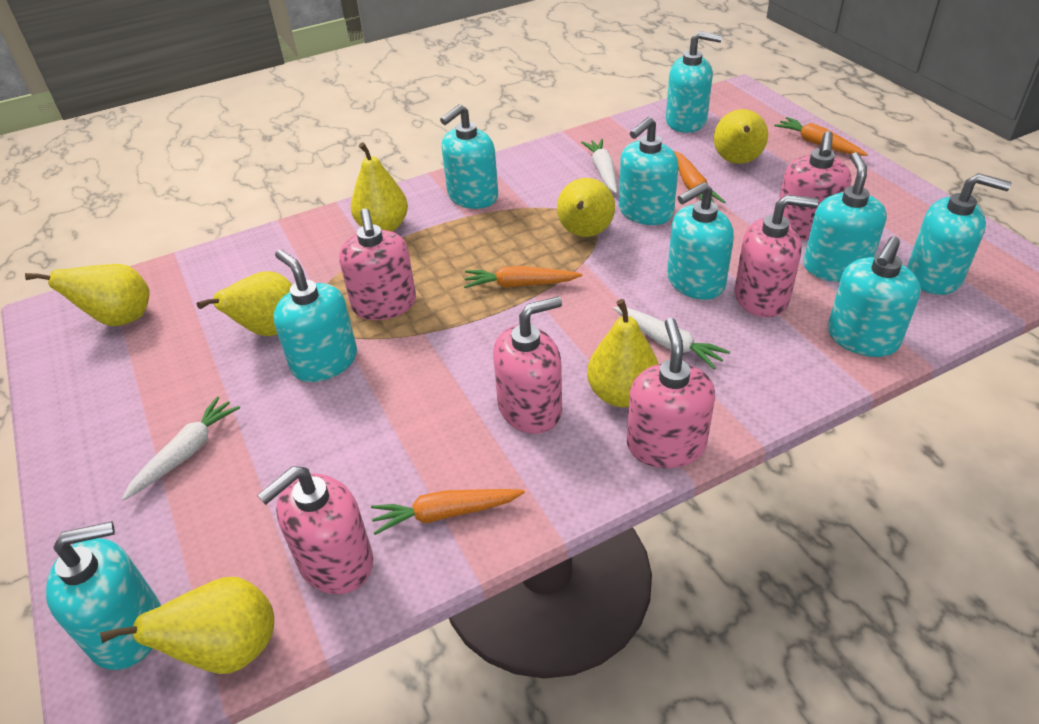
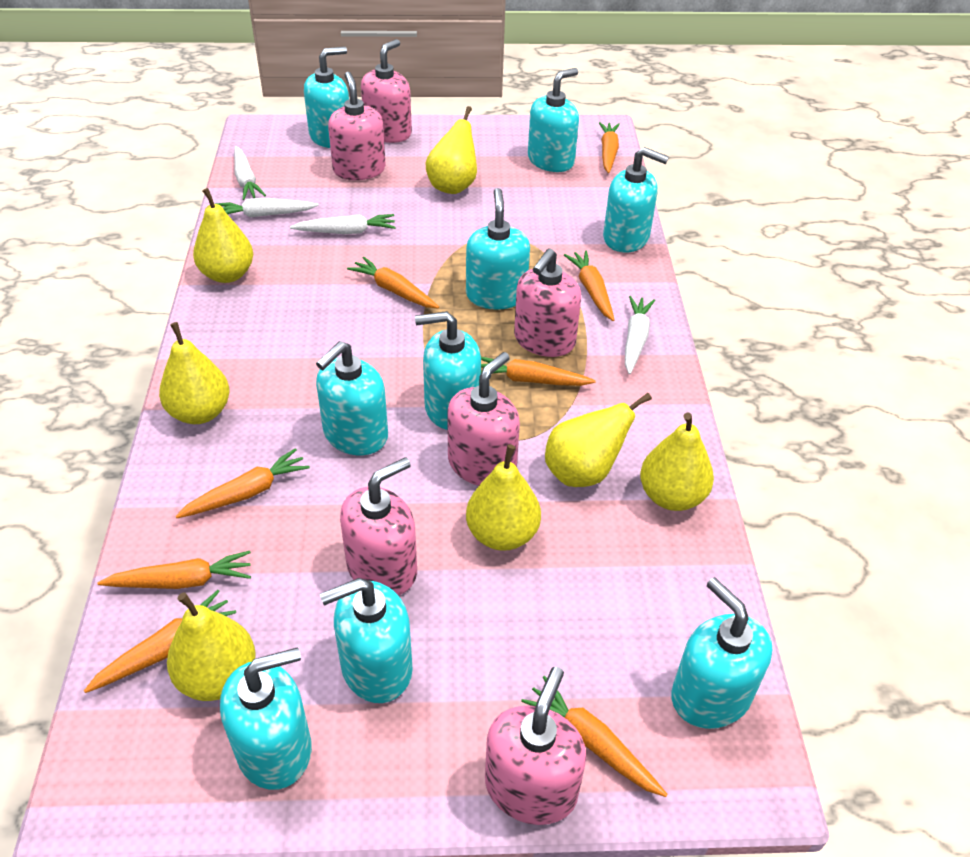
orange carrot: 4 -> 8
white carrot: 3 -> 4

